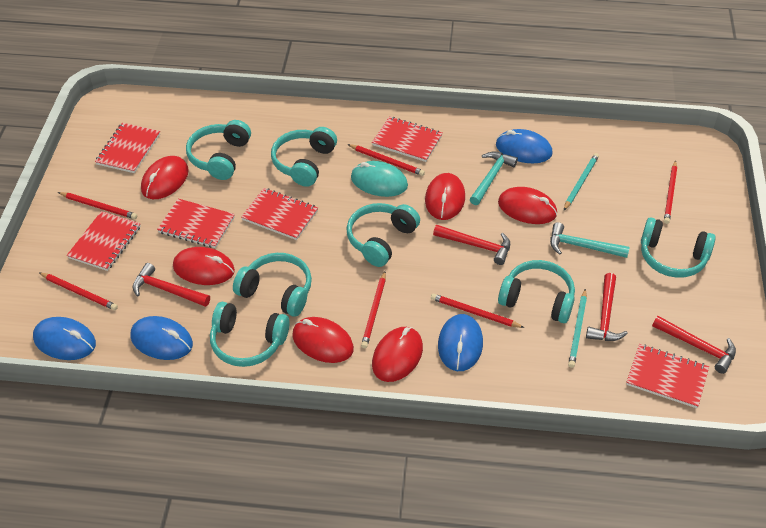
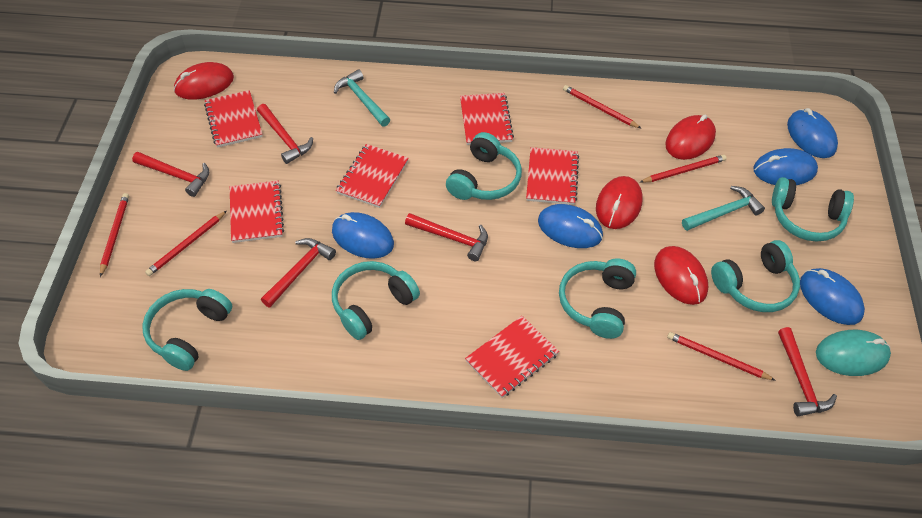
blue mouse: 4 -> 5
red hammer: 4 -> 5
red mouse: 6 -> 4
red pencil: 6 -> 5
turquoise headphones: 7 -> 6
turquoise pencil: 2 -> 0

